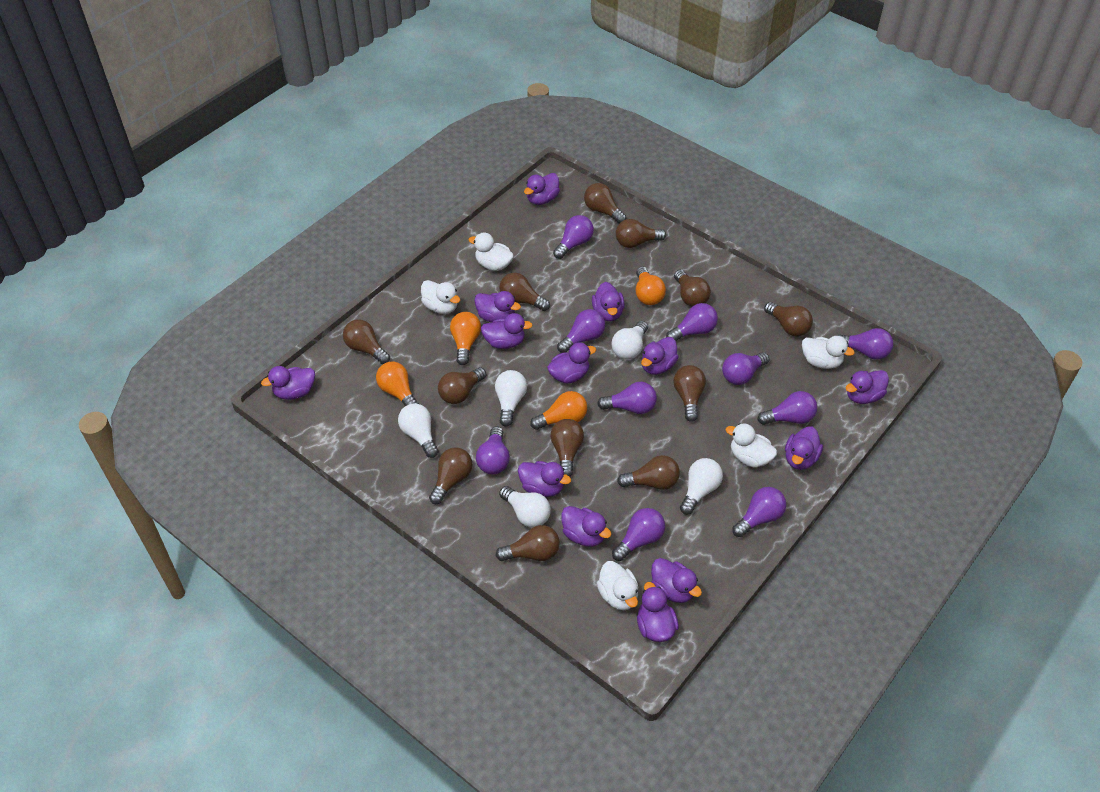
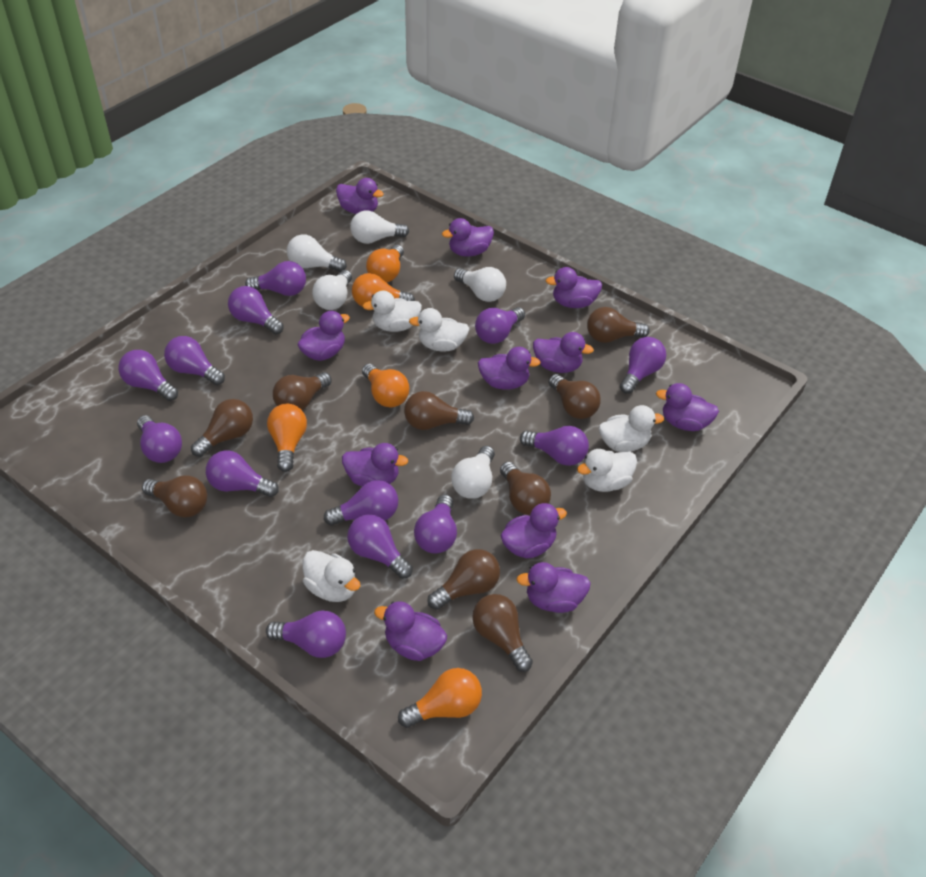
brown light bulb: 12 -> 9
orange light bulb: 4 -> 5
purple duck: 13 -> 11
purple light bulb: 10 -> 13

